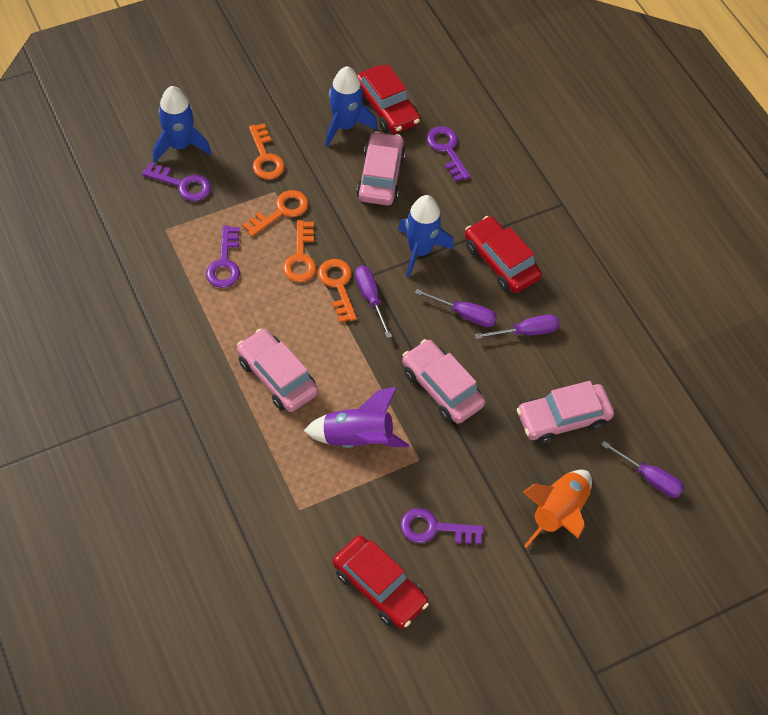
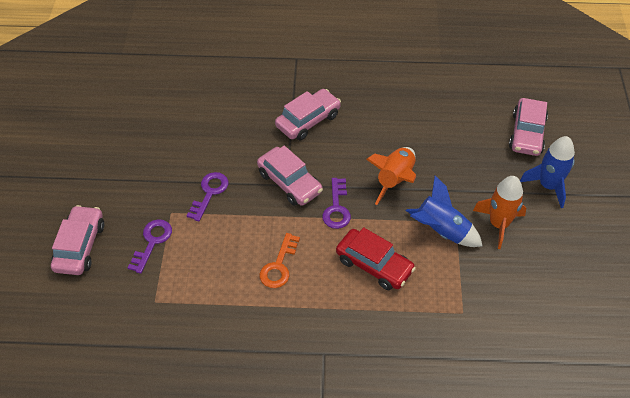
blue rocket: 3 -> 2
orange key: 4 -> 1
orange rocket: 1 -> 2
purple key: 4 -> 3
purple rocket: 1 -> 0
purple screwdriver: 4 -> 0
red car: 3 -> 1

